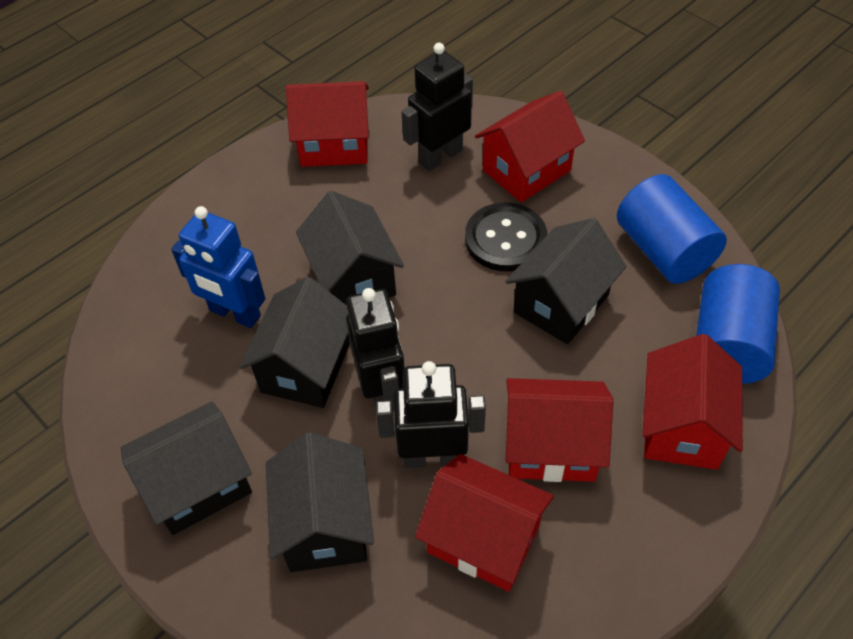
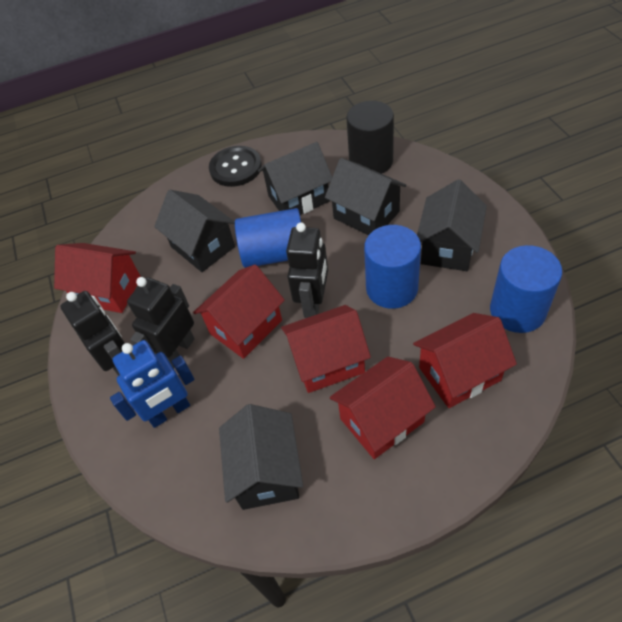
black cylinder: 0 -> 1
blue cylinder: 2 -> 3

